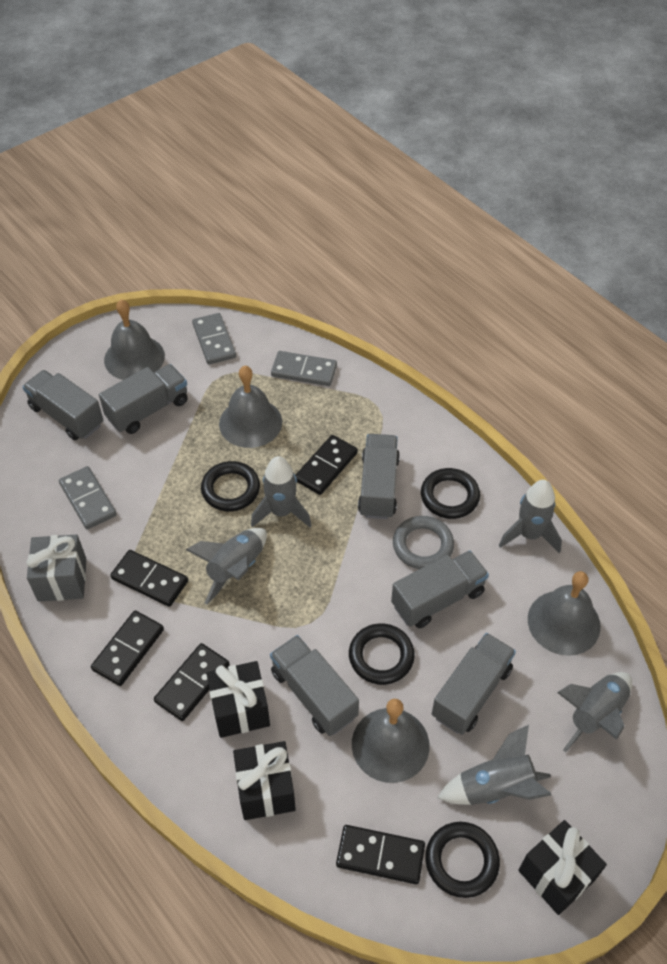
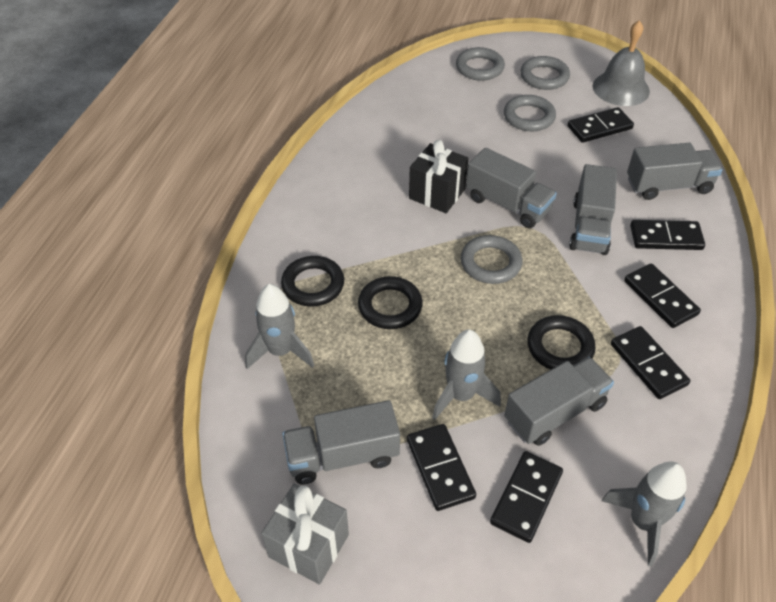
black domino: 5 -> 6
black gift: 3 -> 1
black ring: 4 -> 3
grey bell: 4 -> 1
grey domino: 3 -> 0
grey ring: 1 -> 4
grey rocket: 5 -> 3
grey truck: 6 -> 5

